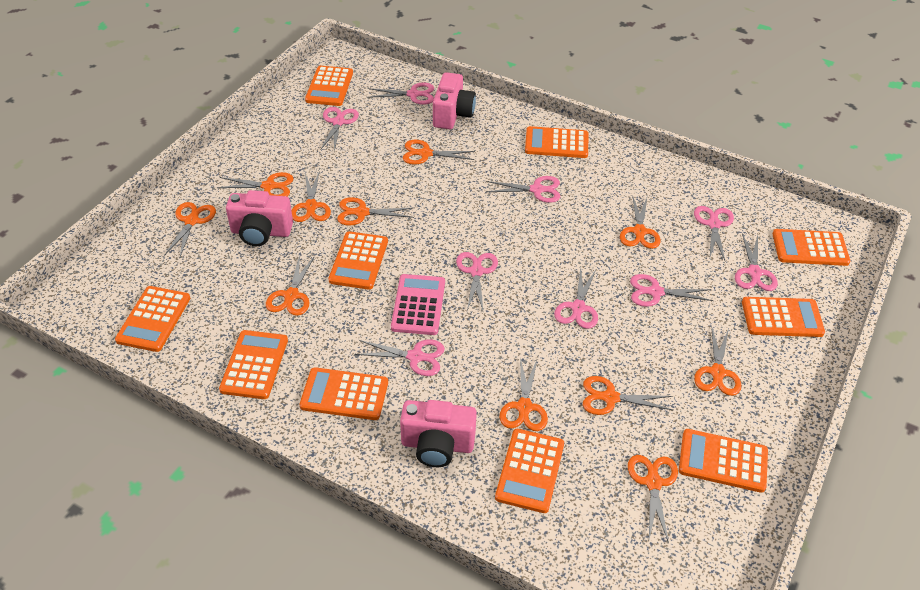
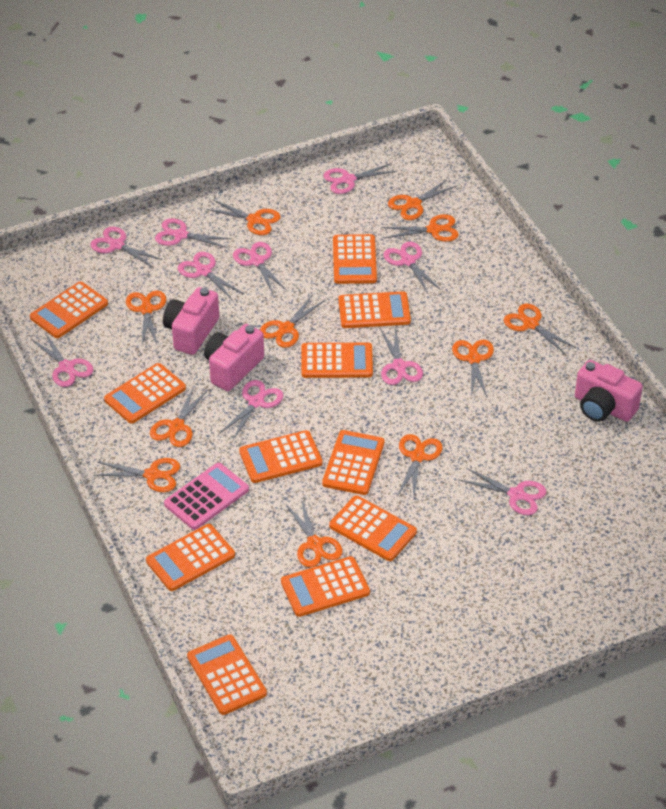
orange calculator: 10 -> 11
pink scissors: 9 -> 10

